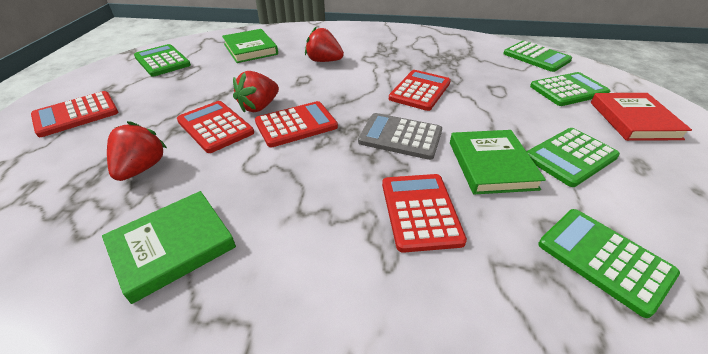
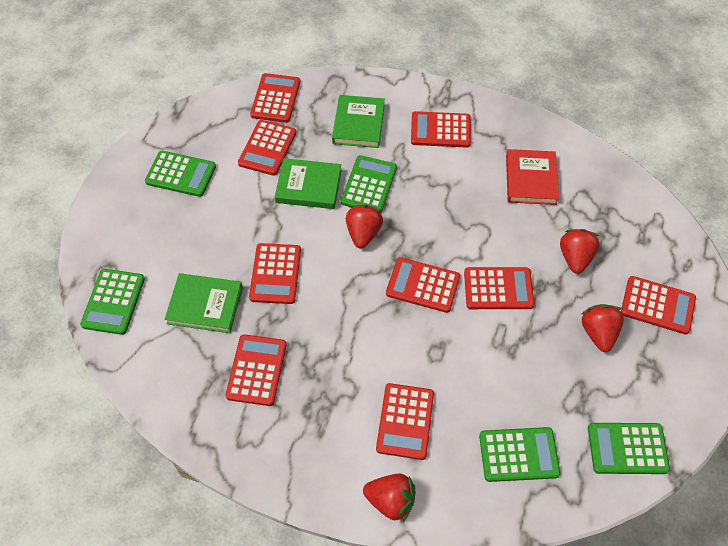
grey calculator: 1 -> 0
red calculator: 5 -> 9
red strawberry: 3 -> 4

